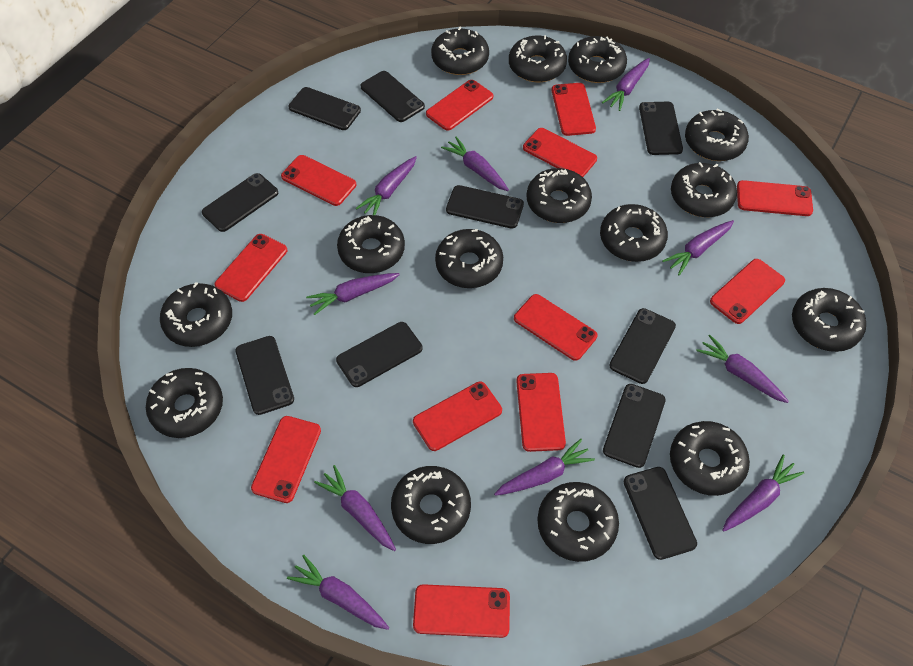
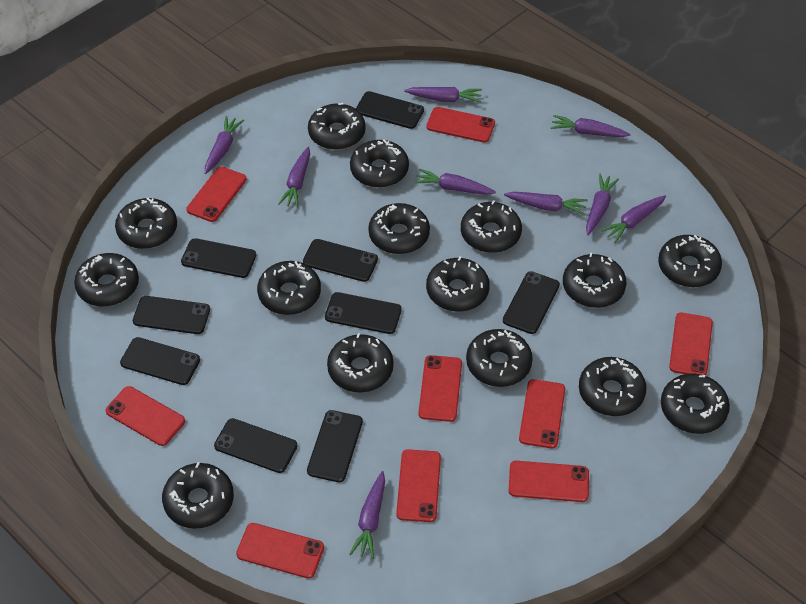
black phone: 10 -> 9
purple carrot: 10 -> 9
red phone: 12 -> 9

